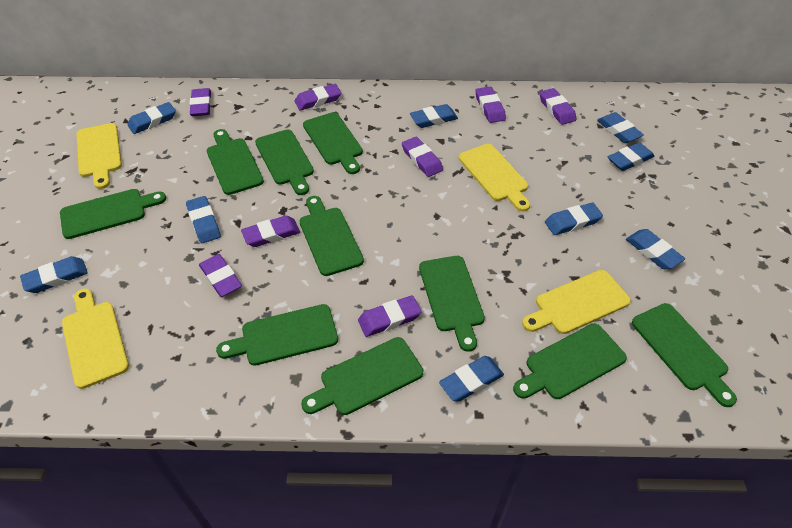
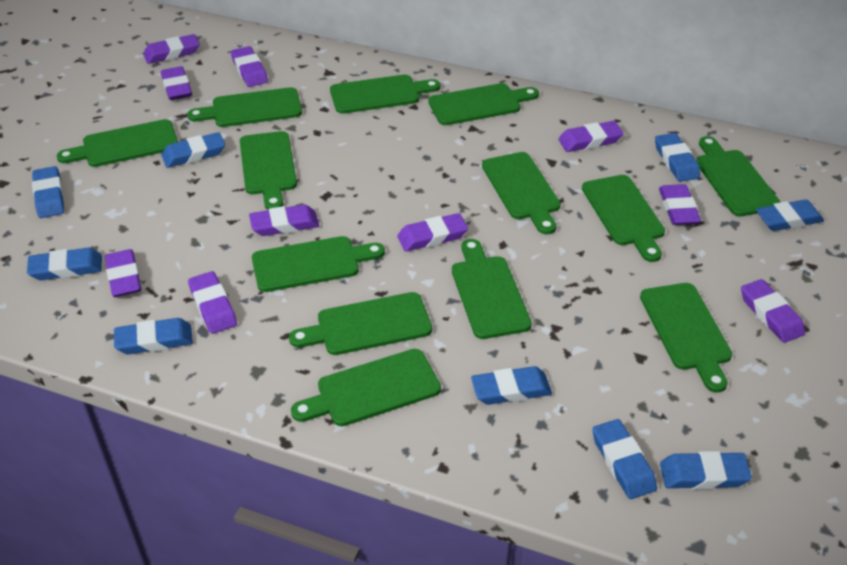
green cutting board: 10 -> 13
purple eraser: 8 -> 10
yellow cutting board: 4 -> 0

